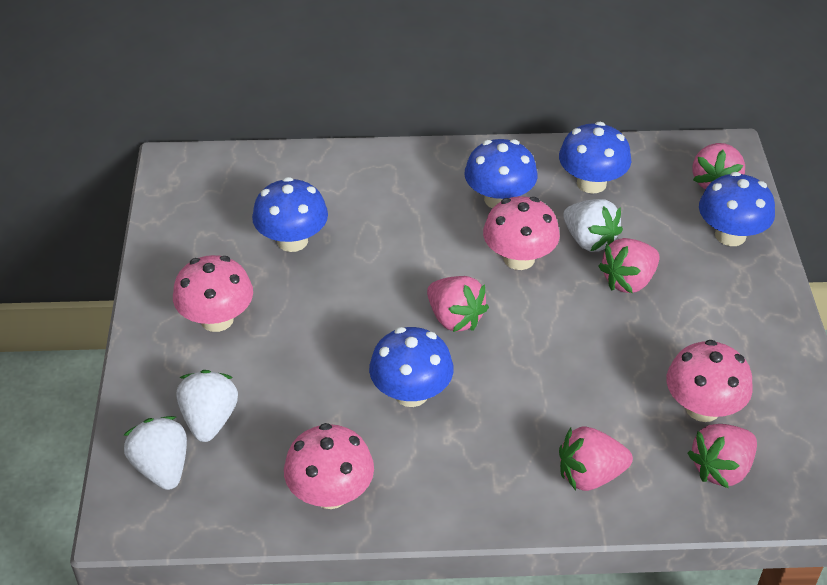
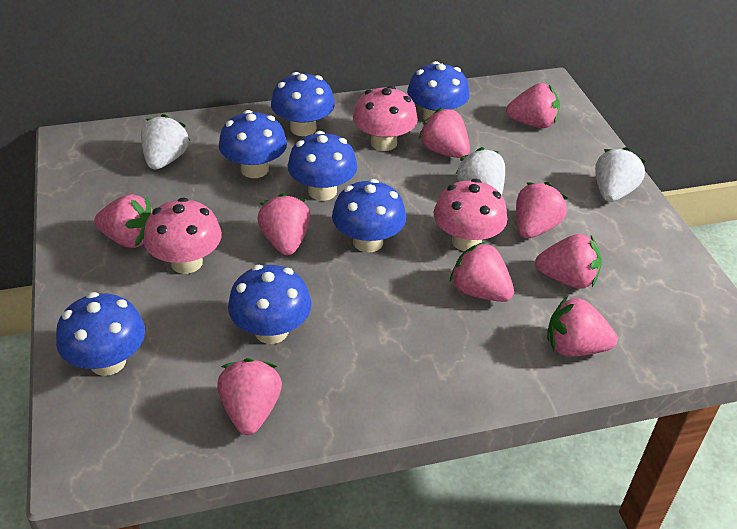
blue mushroom: 5 -> 7
pink mushroom: 4 -> 3
pink strawberry: 5 -> 9

